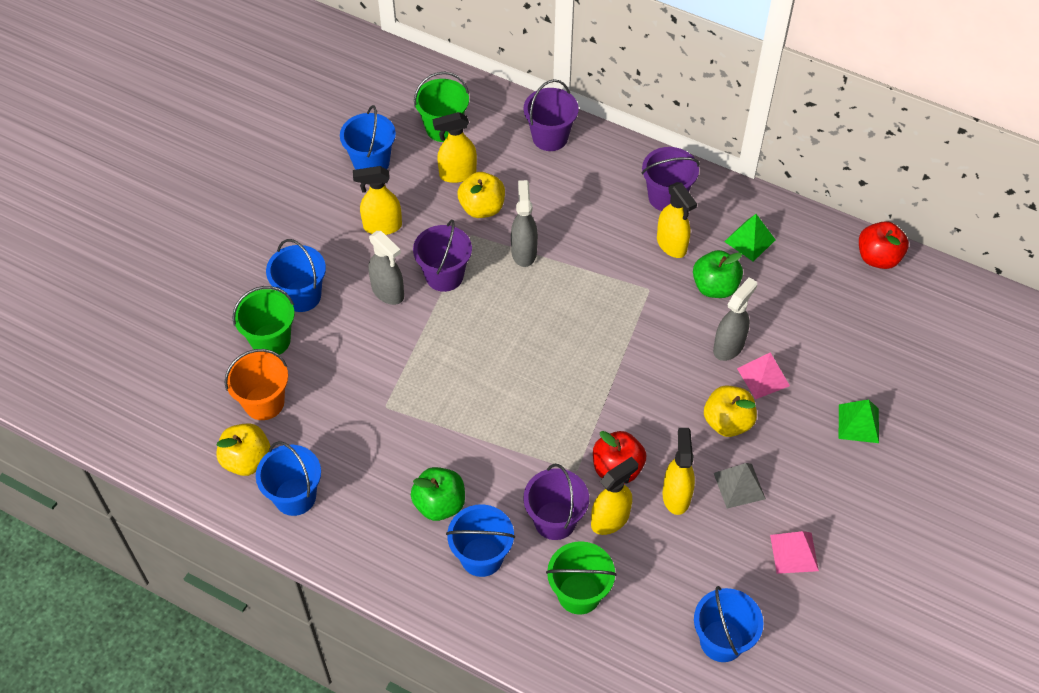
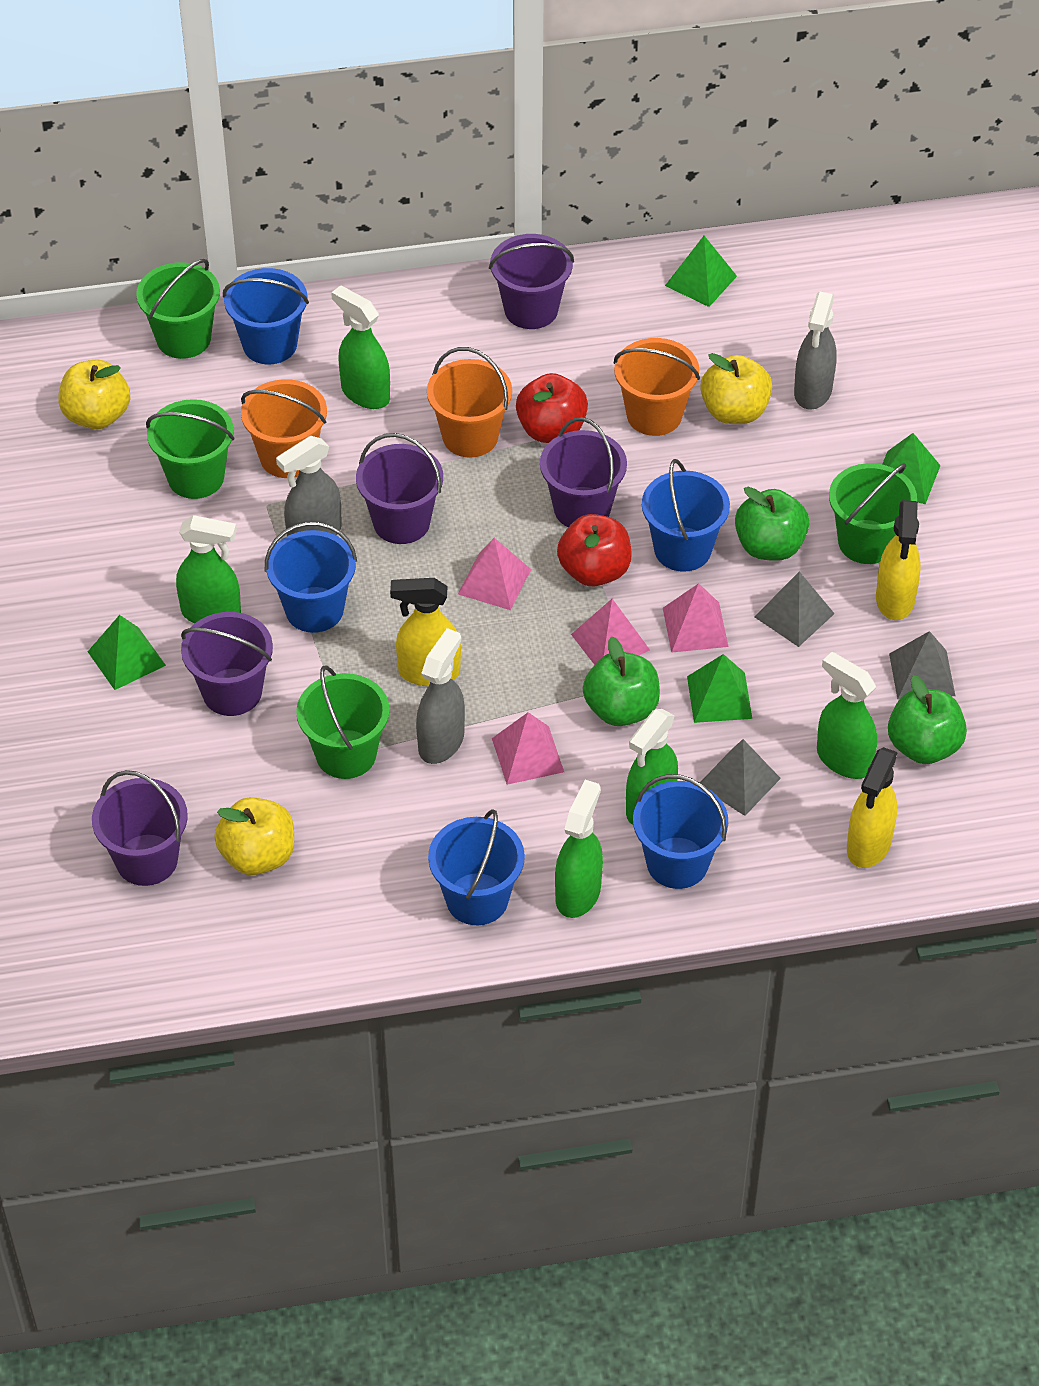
green apple: 2 -> 3
green bucket: 3 -> 4
green pyramid: 2 -> 4
green spray bottle: 0 -> 5
grey pyramid: 1 -> 3
orange bucket: 1 -> 3
pink pyramid: 2 -> 4
purple bucket: 4 -> 5
yellow spray bottle: 5 -> 3

